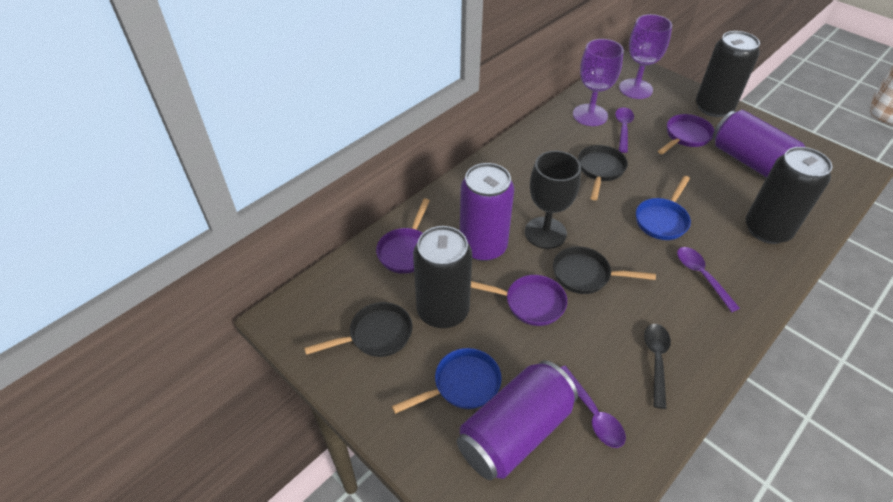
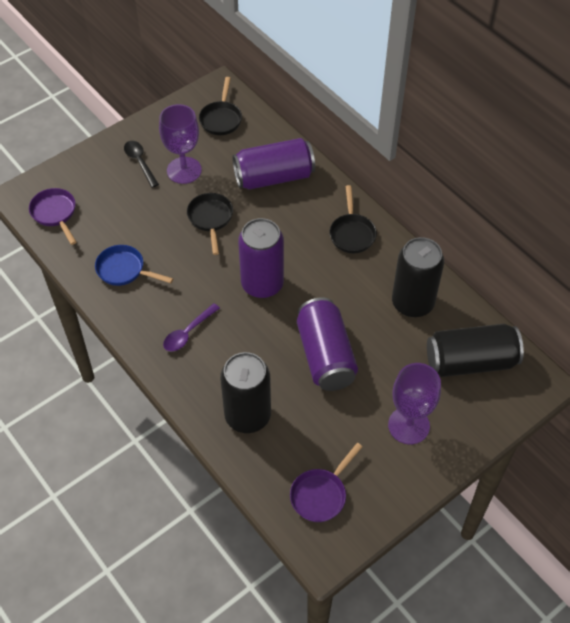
black goblet: 1 -> 0
blue pan: 2 -> 1
purple pan: 3 -> 2
purple spoon: 3 -> 1

